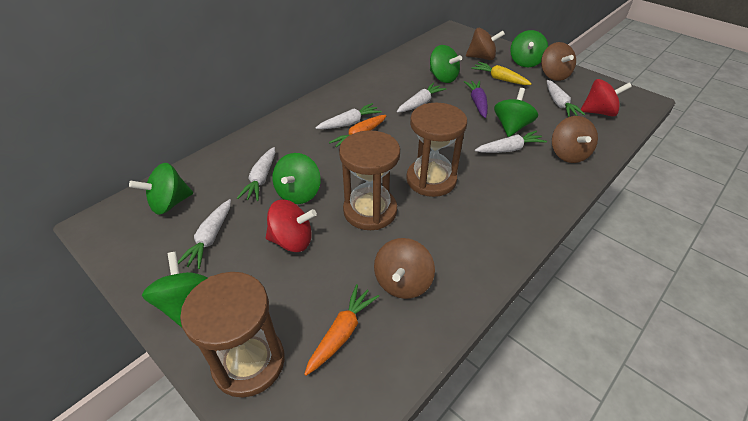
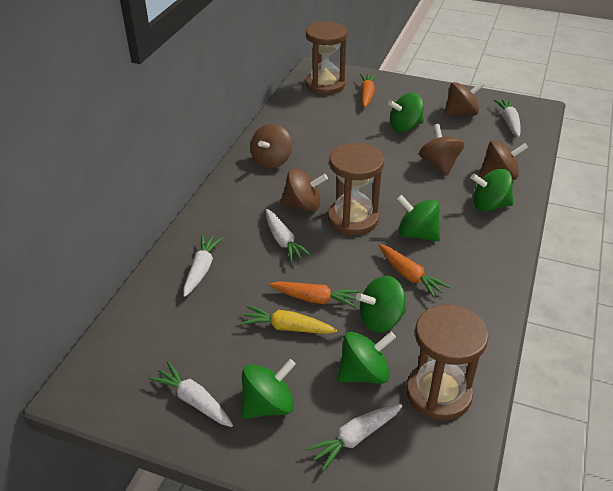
brown spinning top: 4 -> 5
orange carrot: 2 -> 3
purple carrot: 1 -> 0
red spinning top: 2 -> 0
white carrot: 6 -> 5

